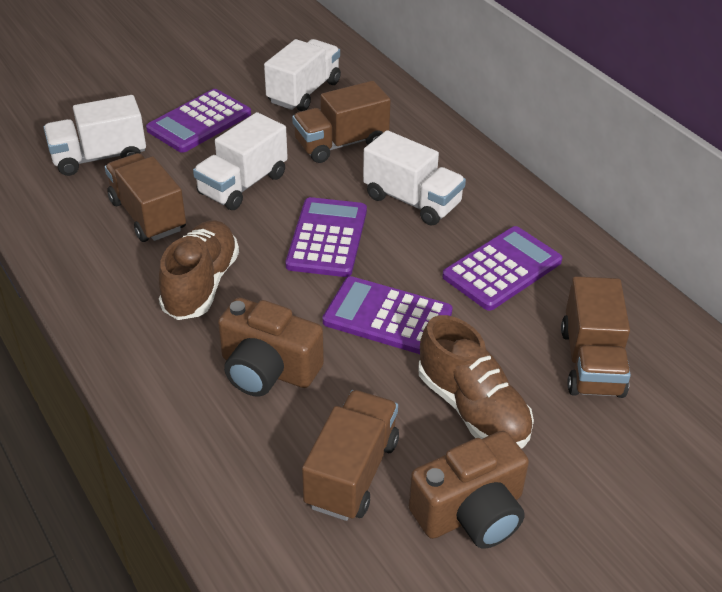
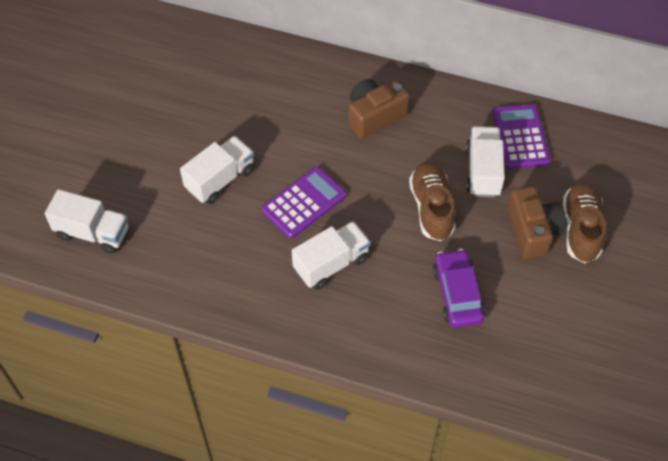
brown truck: 4 -> 0
purple calculator: 4 -> 2
purple car: 0 -> 1

